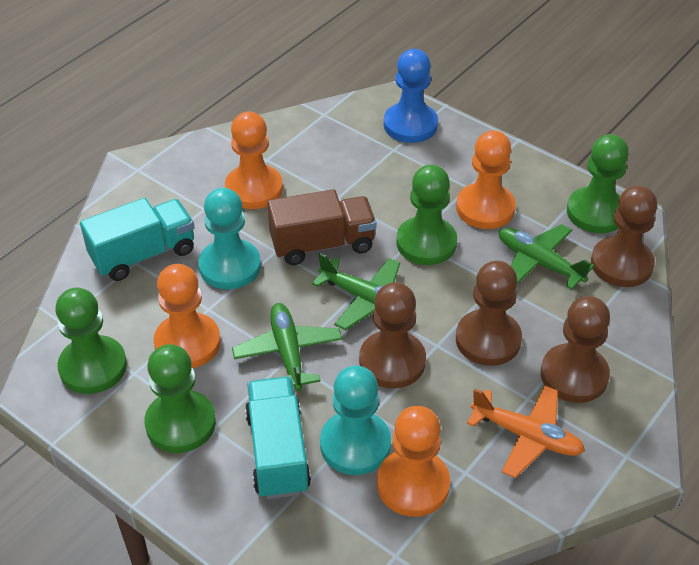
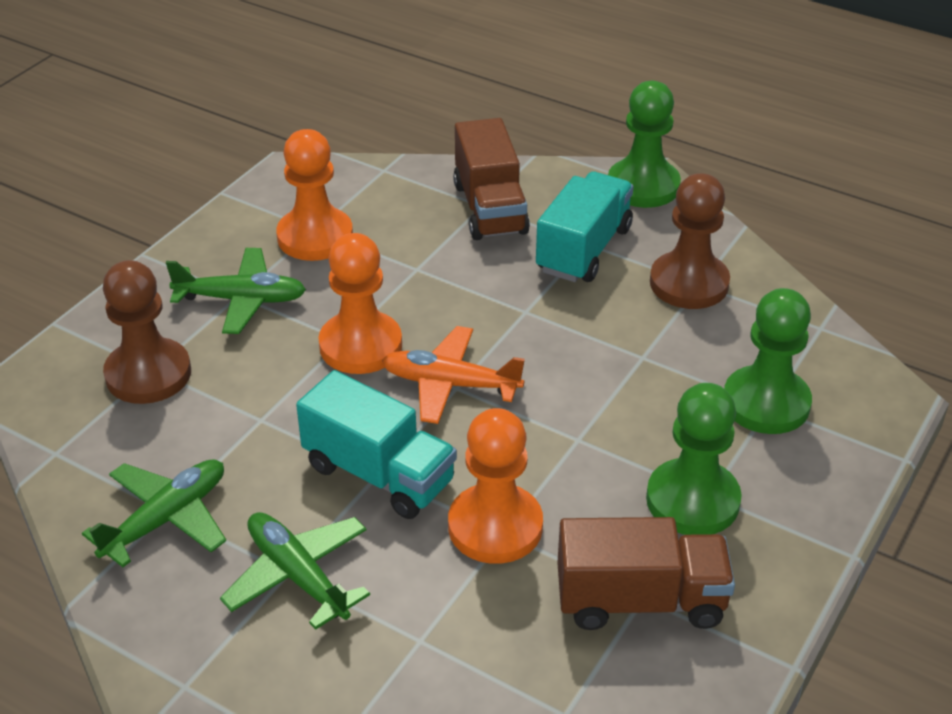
blue pawn: 1 -> 0
brown pawn: 4 -> 2
brown truck: 1 -> 2
green pawn: 4 -> 3
orange pawn: 4 -> 3
turquoise pawn: 2 -> 0

